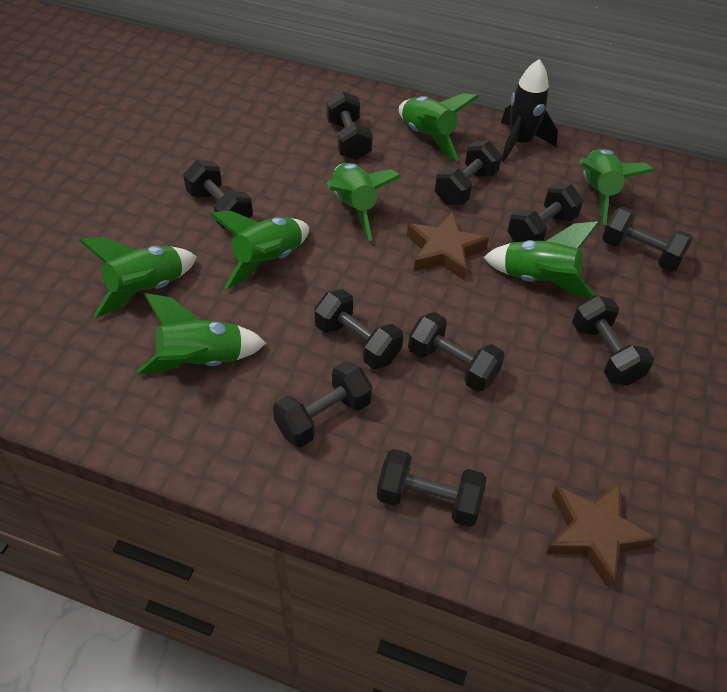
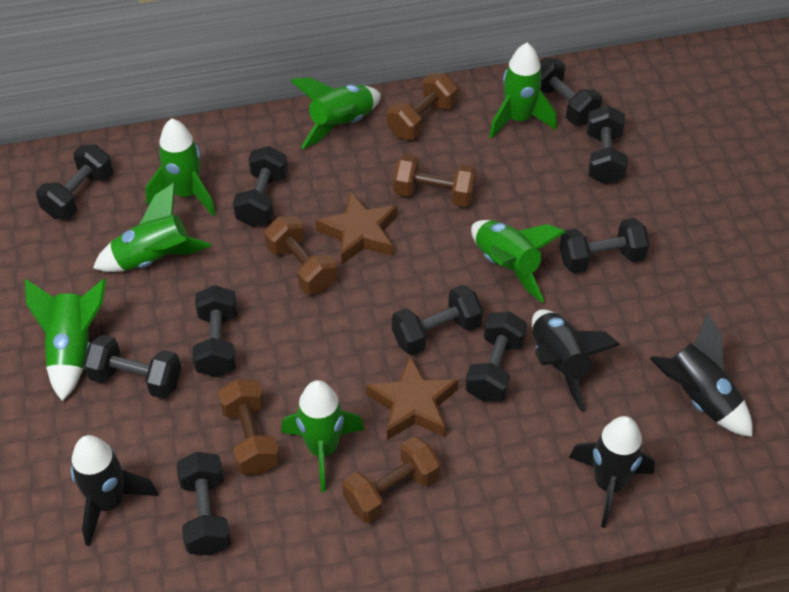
black rocket: 1 -> 4
brown dumbbell: 0 -> 5

